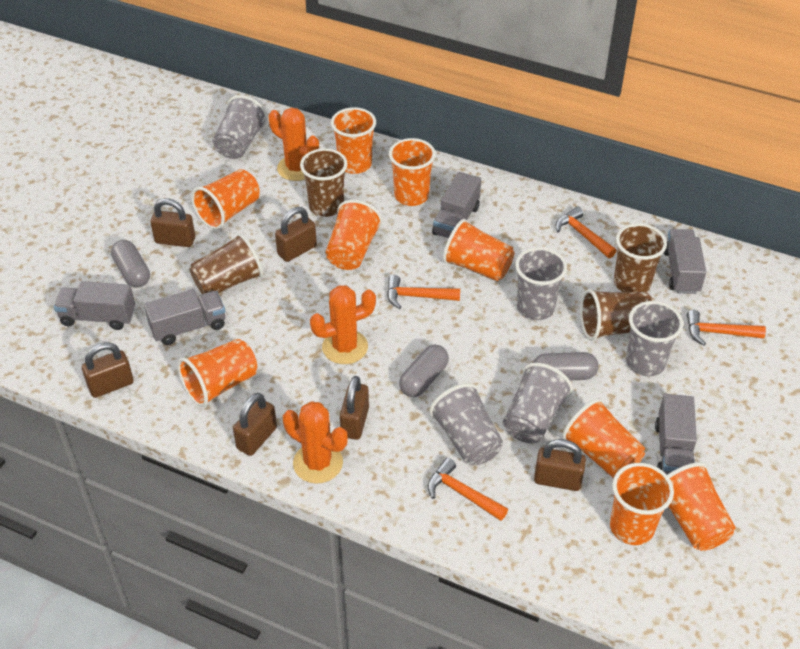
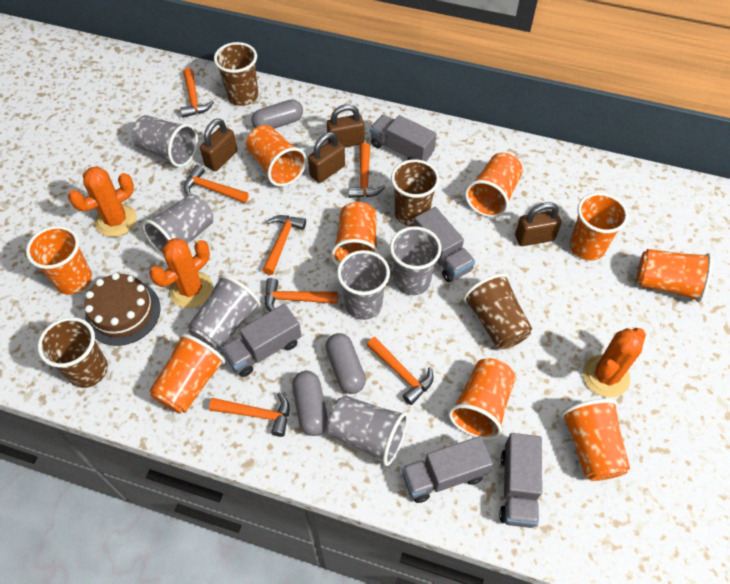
brown cake: 0 -> 1
brown padlock: 6 -> 4
grey cup: 5 -> 6
orange hammer: 4 -> 7

